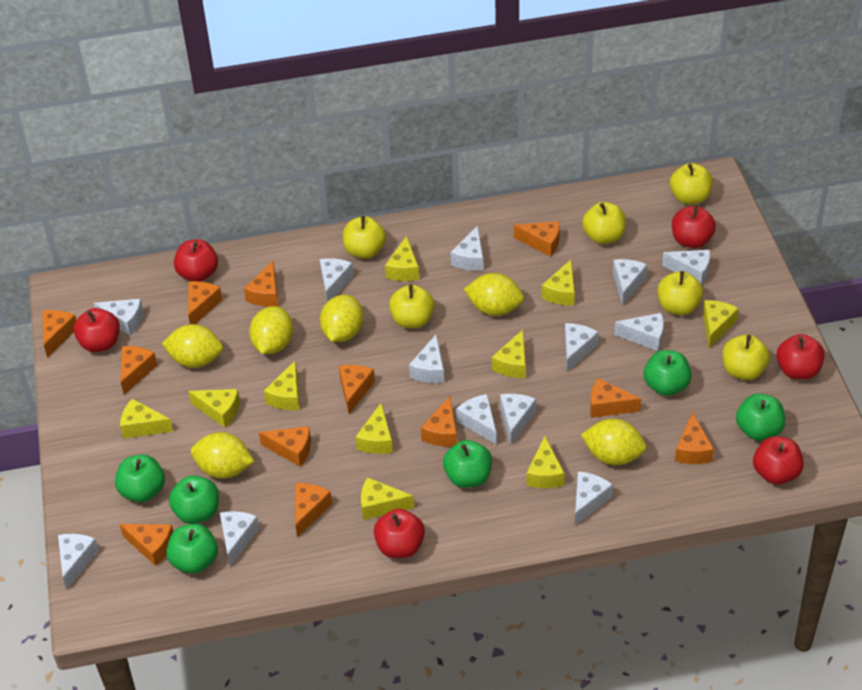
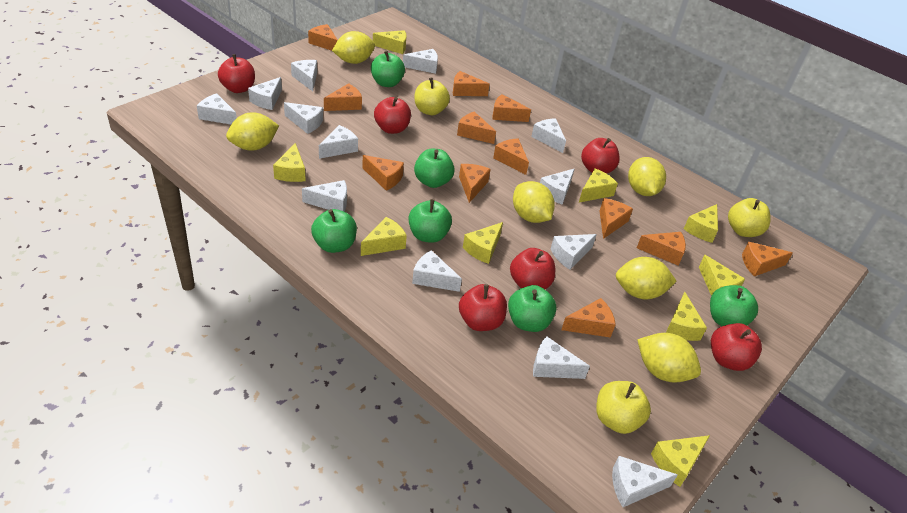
yellow apple: 6 -> 3
yellow cheese: 10 -> 9

